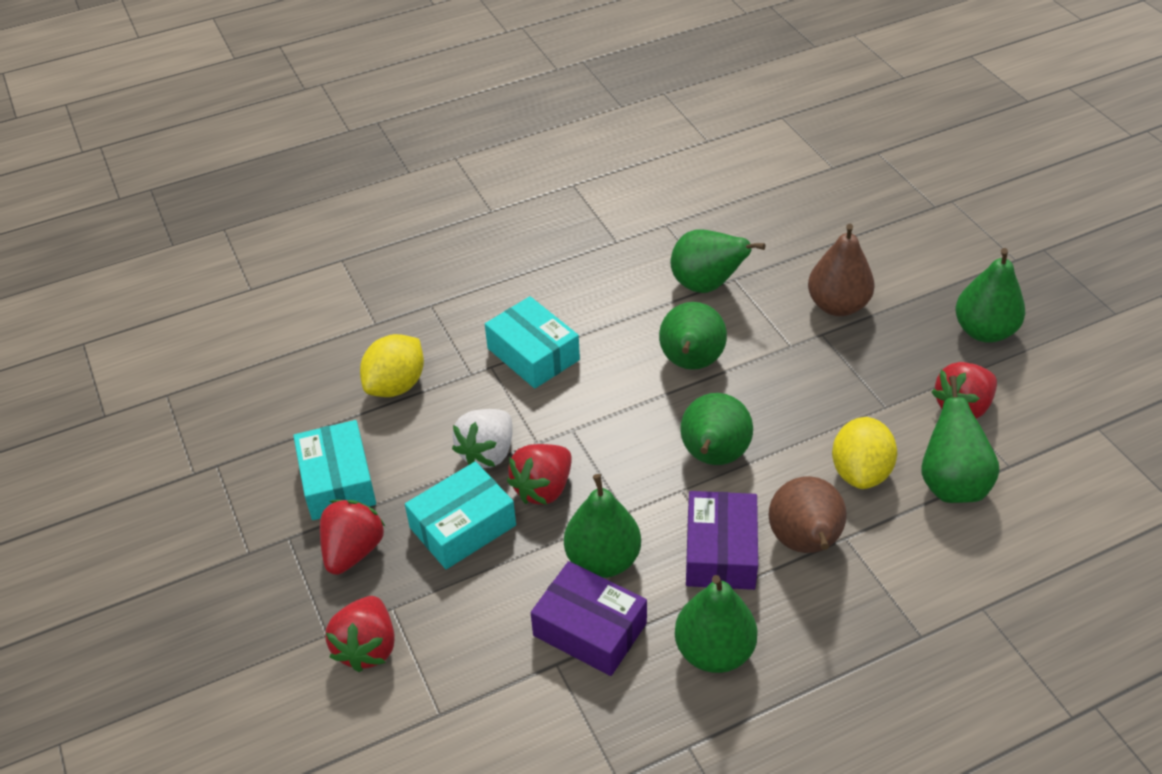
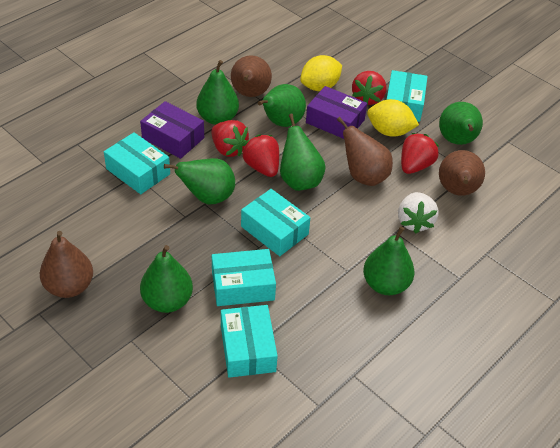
brown pear: 2 -> 4
turquoise box: 3 -> 5

